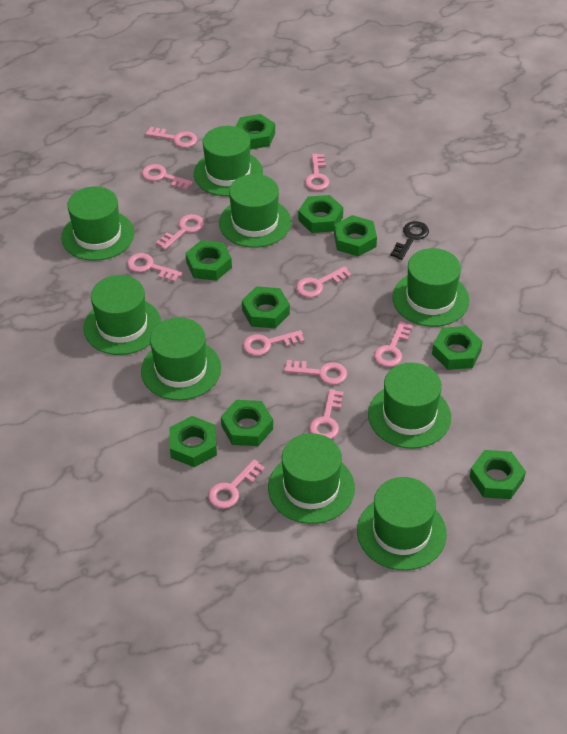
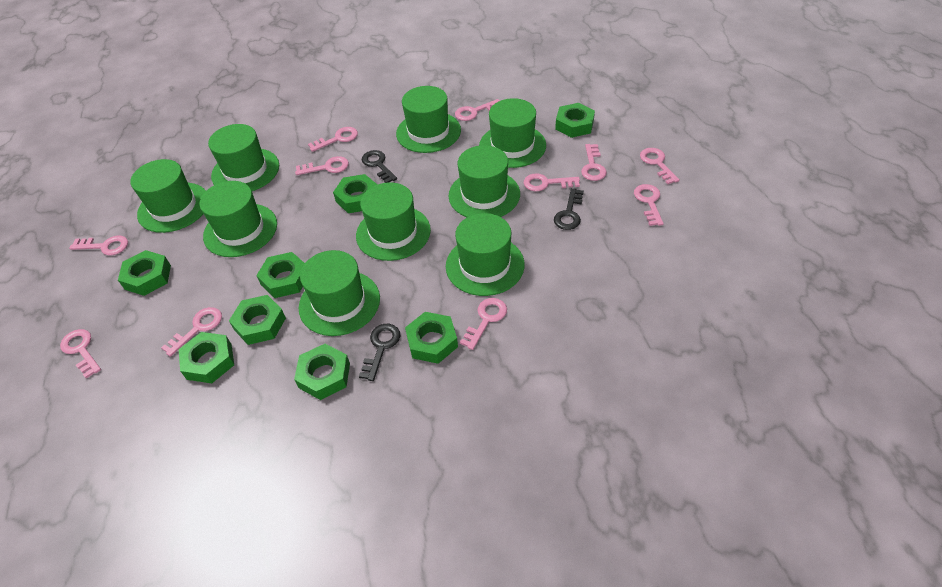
black key: 1 -> 3
green nut: 9 -> 8

